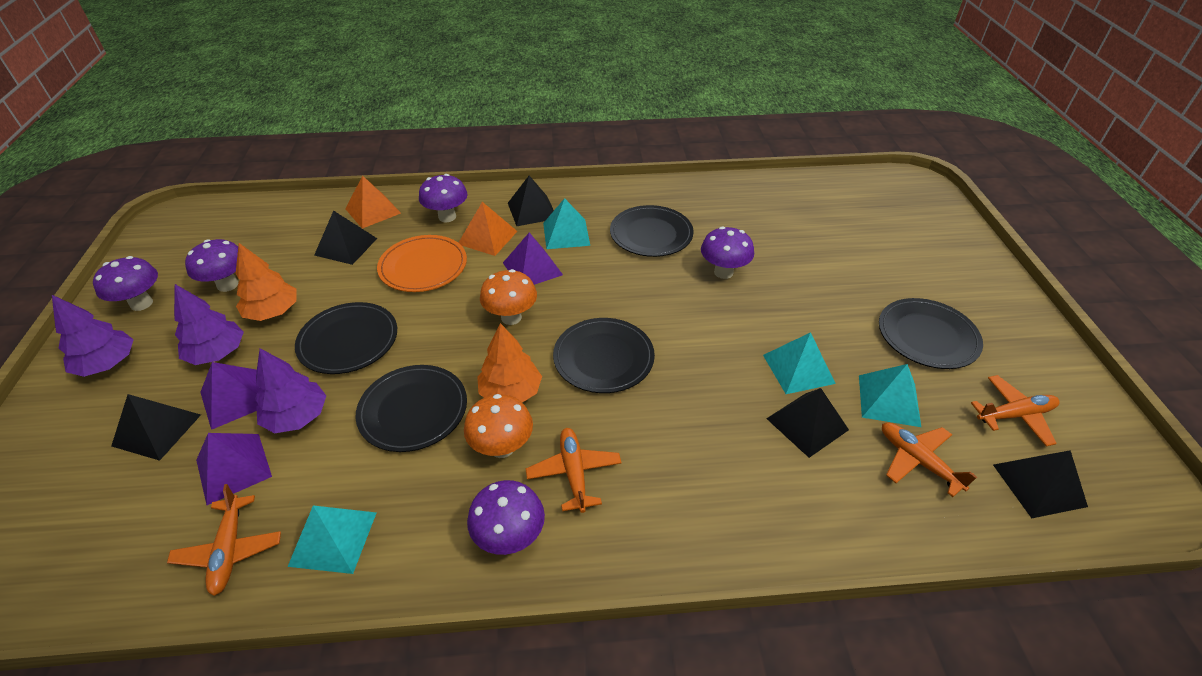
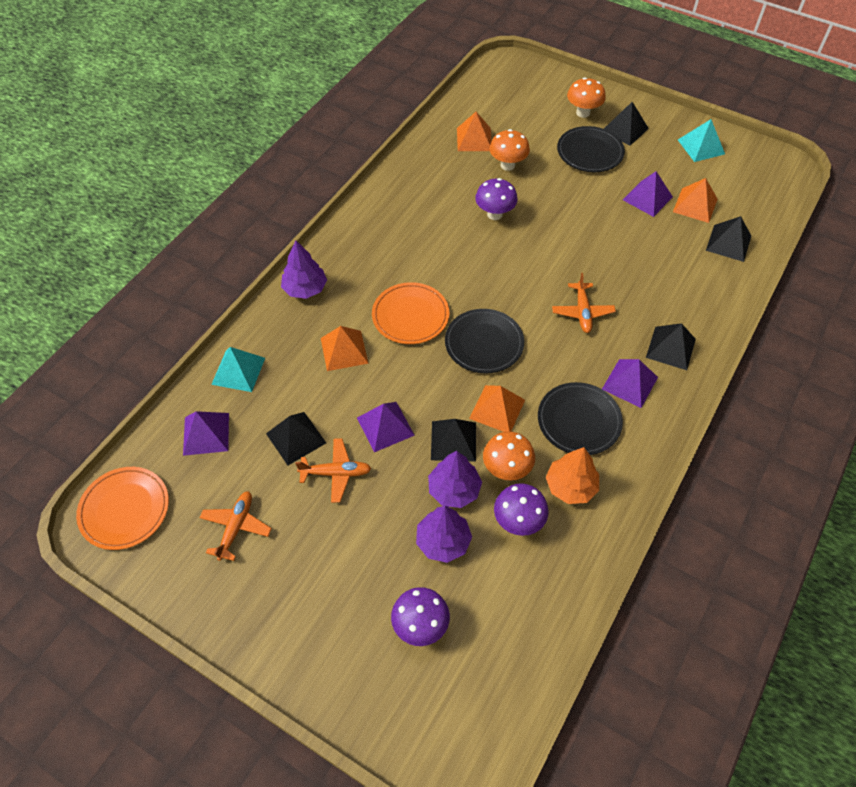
black plate: 5 -> 3
orange mushroom: 2 -> 3
orange plane: 4 -> 3
orange plate: 1 -> 2
orange pyramid: 2 -> 4
orange tree: 2 -> 1
purple mushroom: 5 -> 3
purple pyramid: 3 -> 4
turquoise pyramid: 4 -> 2

